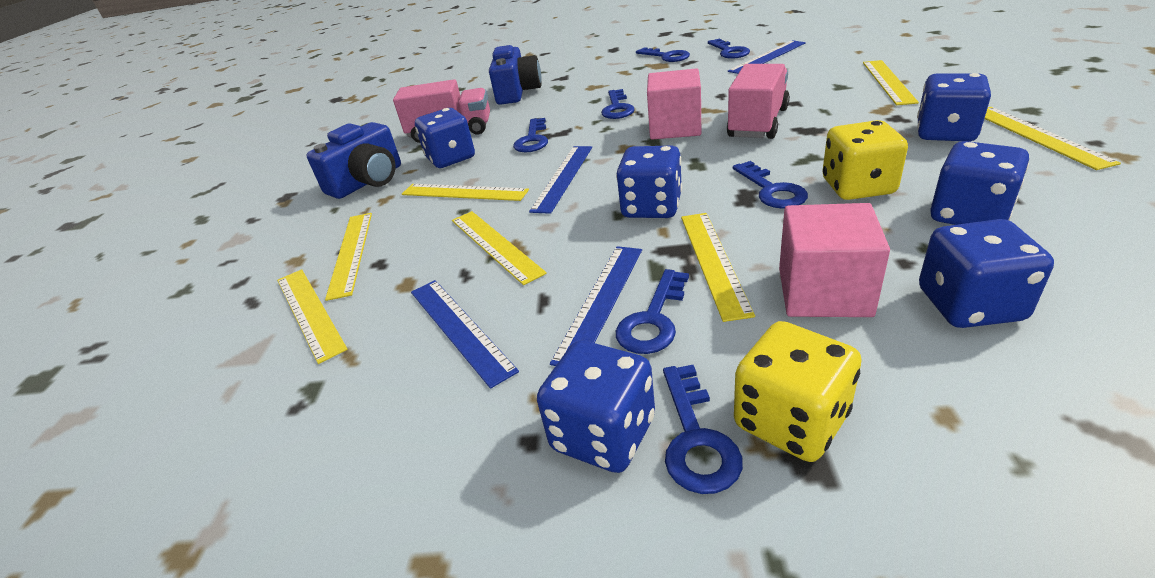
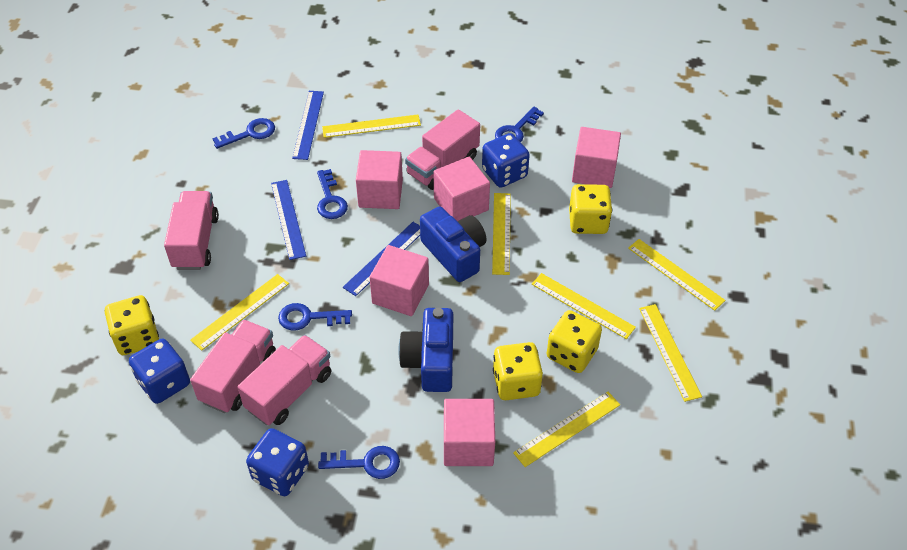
blue dice: 6 -> 3
blue key: 7 -> 5
blue ruler: 4 -> 3
pink cube: 2 -> 5
pink truck: 2 -> 4
yellow dice: 2 -> 4

